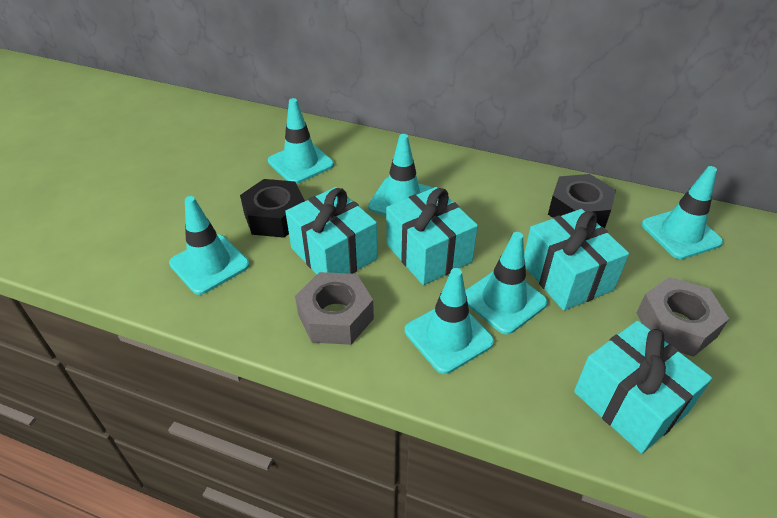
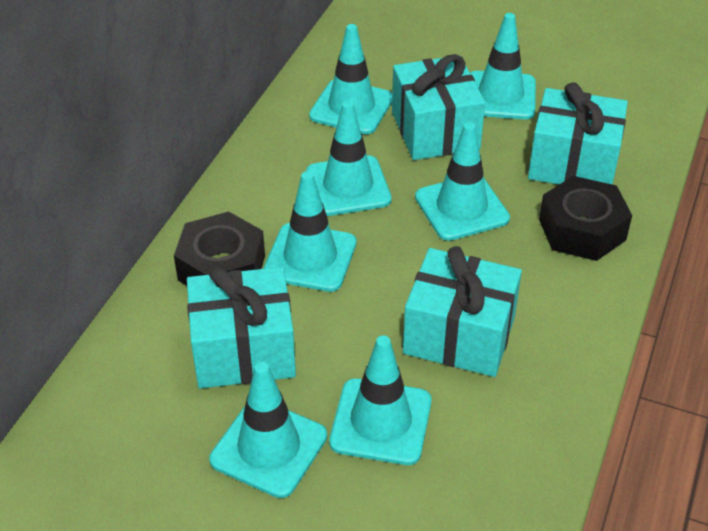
grey nut: 2 -> 0
turquoise traffic cone: 6 -> 7

